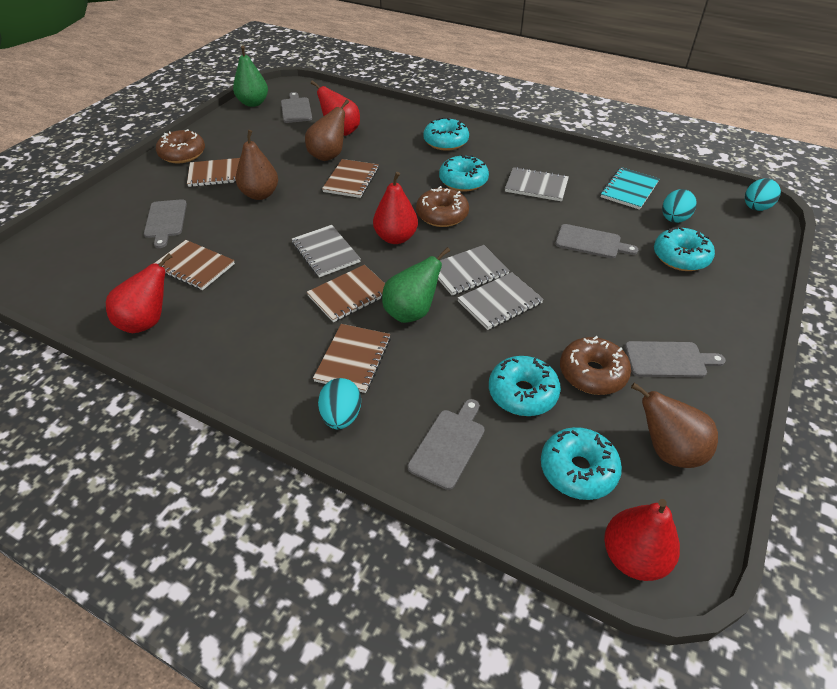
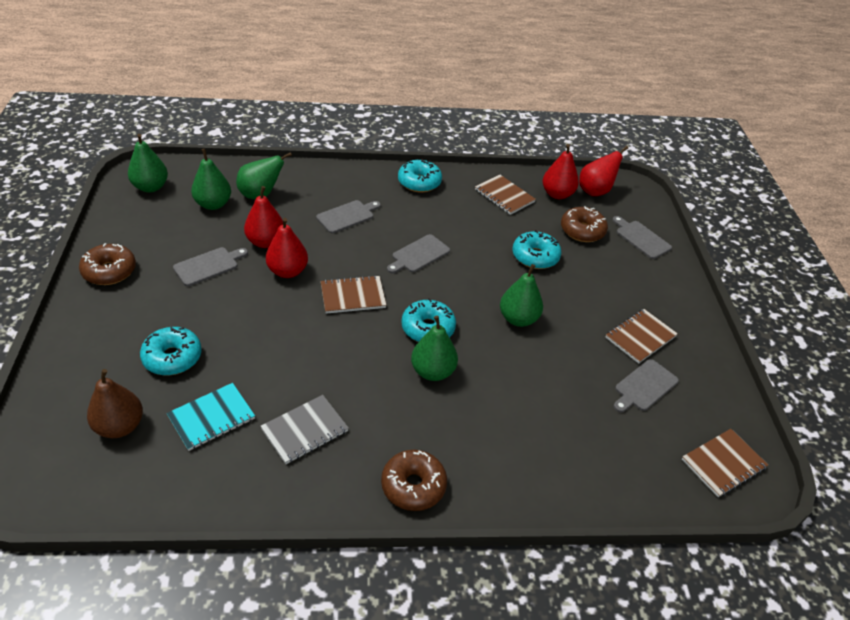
brown notebook: 5 -> 4
brown pear: 3 -> 1
green pear: 2 -> 5
grey notebook: 4 -> 1
turquoise donut: 5 -> 4
turquoise egg: 3 -> 0

